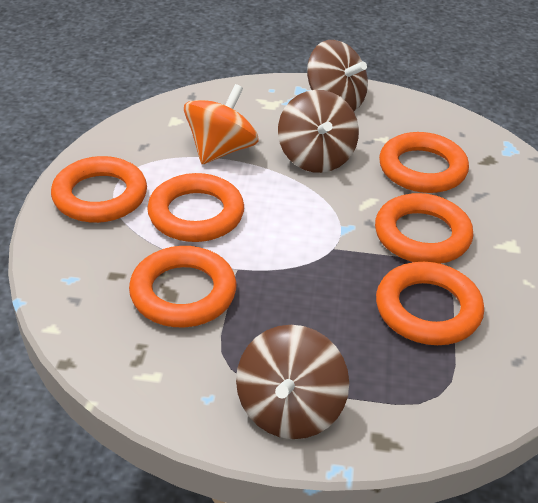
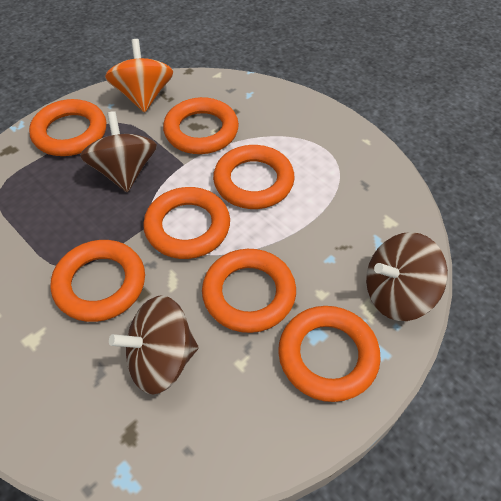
orange ring: 6 -> 7

